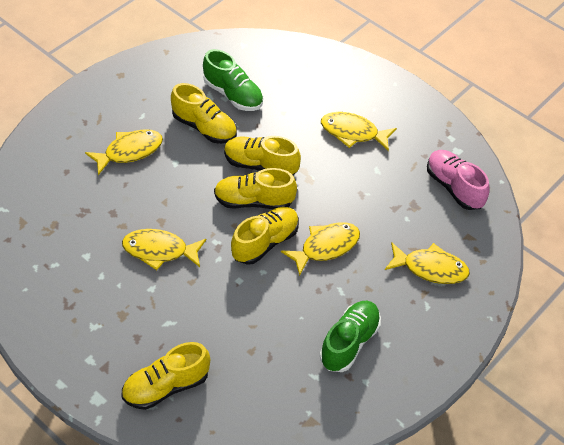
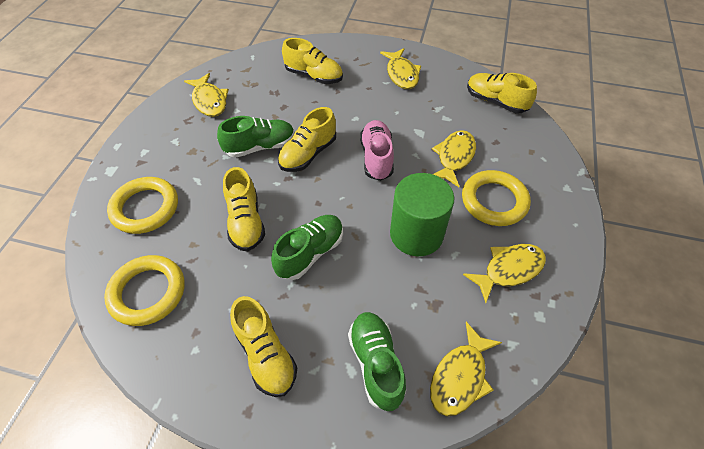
green cylinder: 0 -> 1
green shoe: 2 -> 3
yellow ring: 0 -> 3

